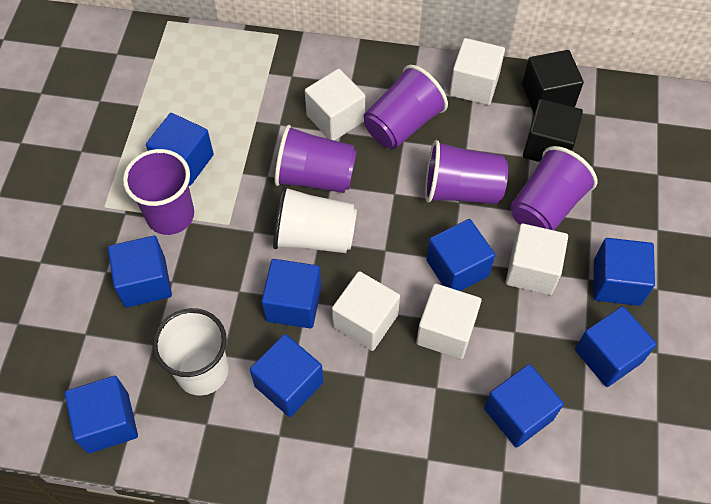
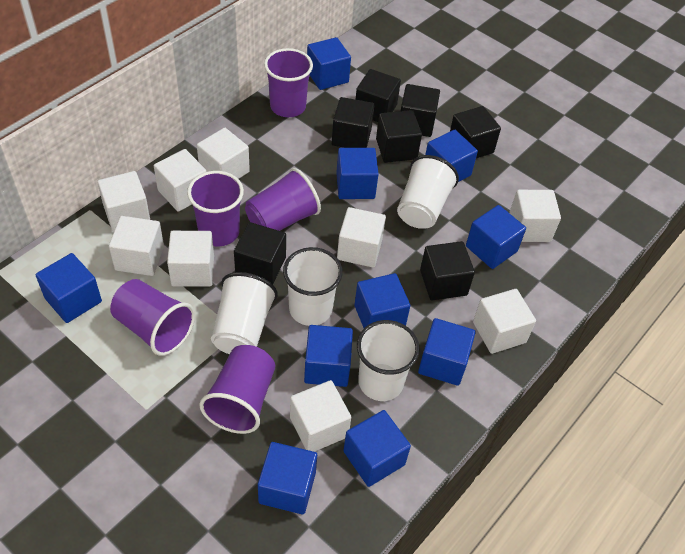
black cube: 2 -> 7
blue cube: 9 -> 10
white cube: 5 -> 9
white cup: 2 -> 4

